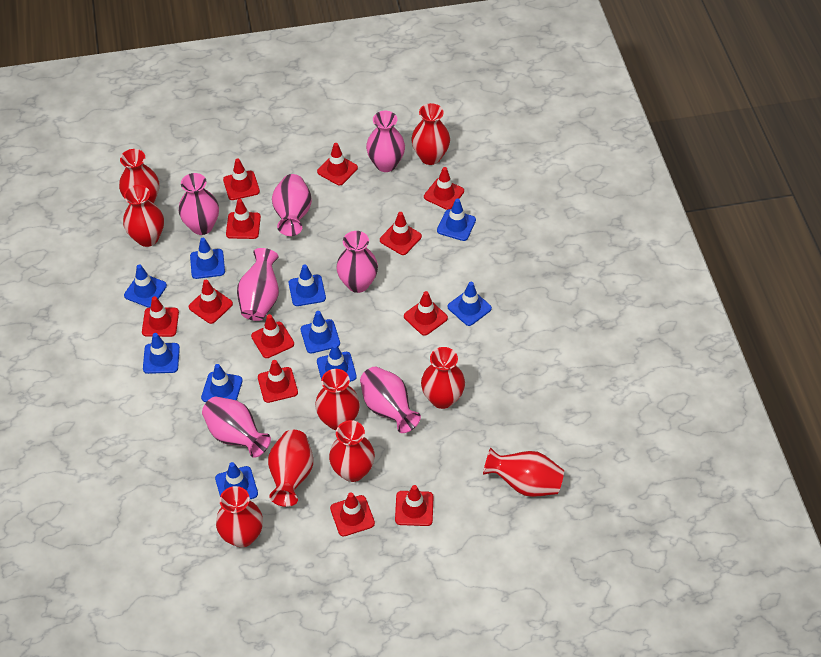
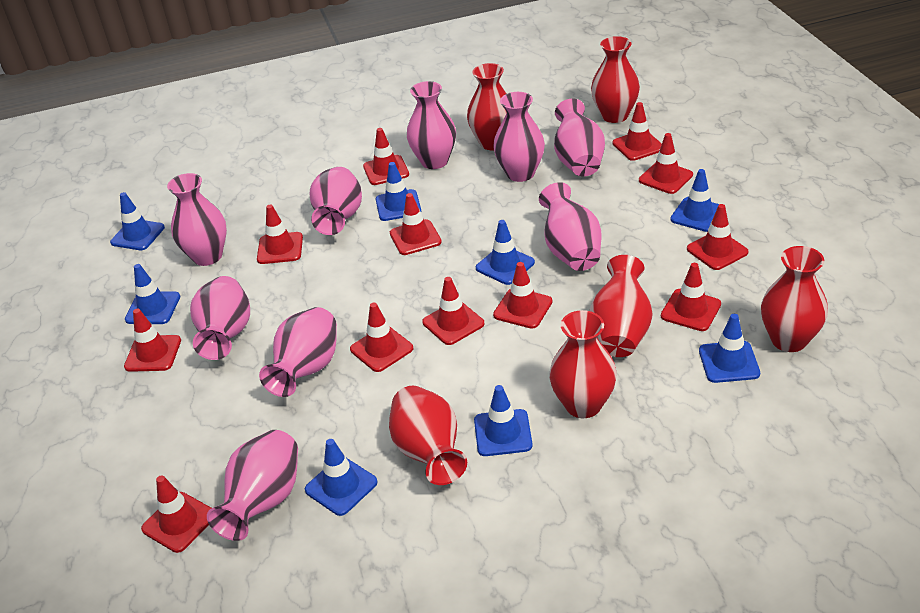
blue traffic cone: 10 -> 8
pink vase: 7 -> 9
red vase: 9 -> 6

